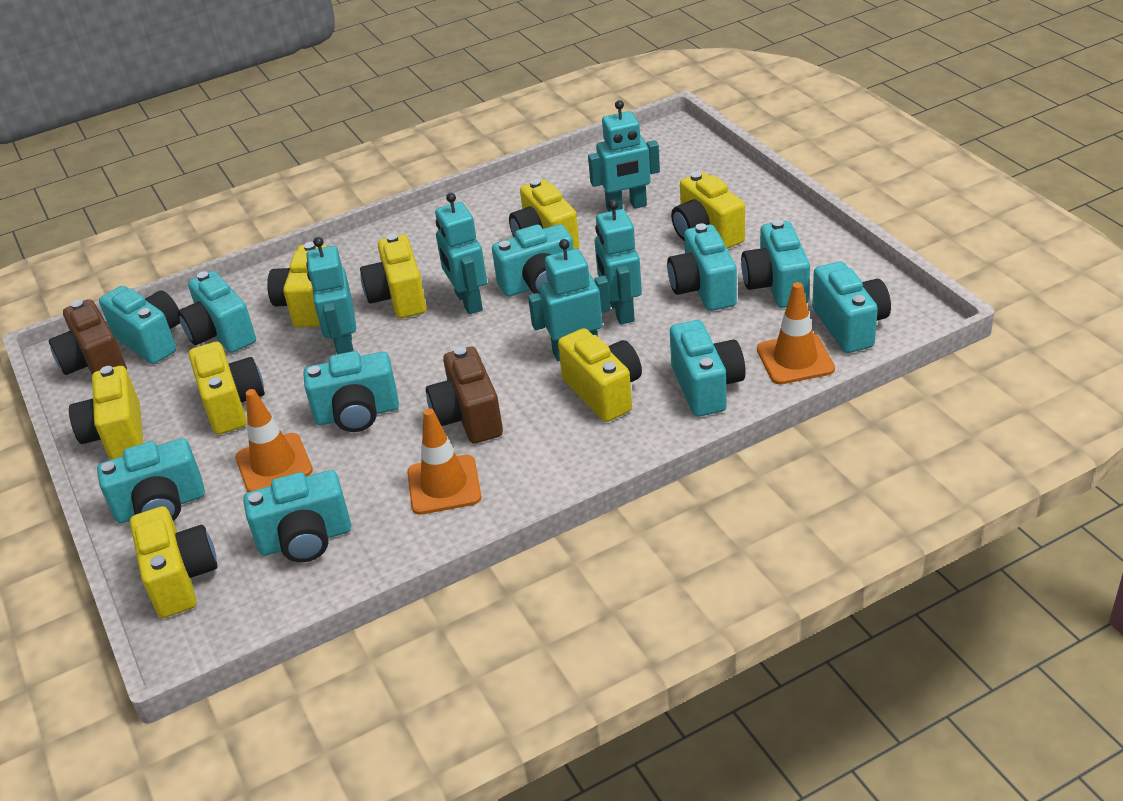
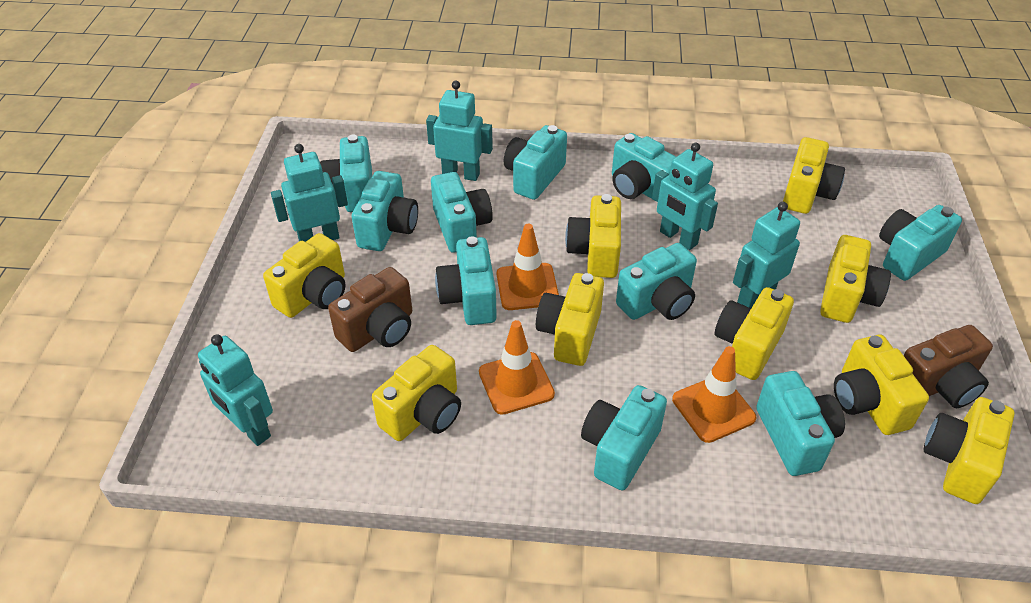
yellow camera: 8 -> 9

